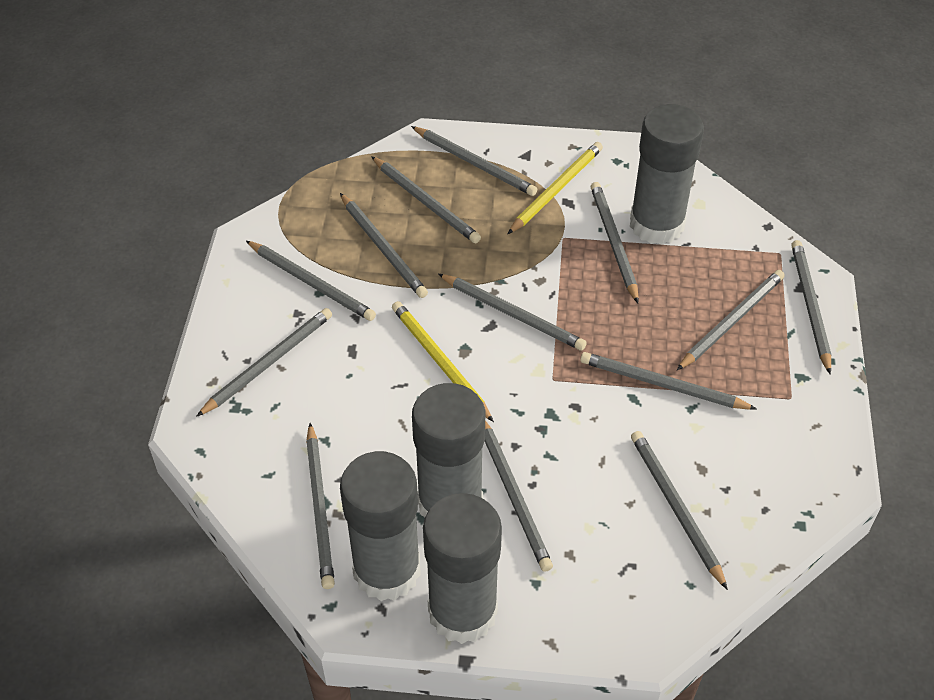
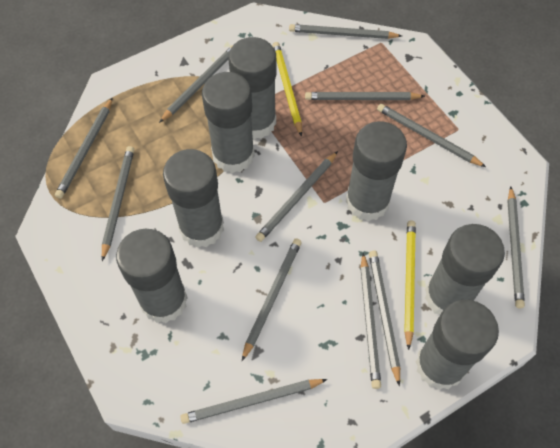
grey glue stick: 4 -> 7
grey pencil: 13 -> 12

